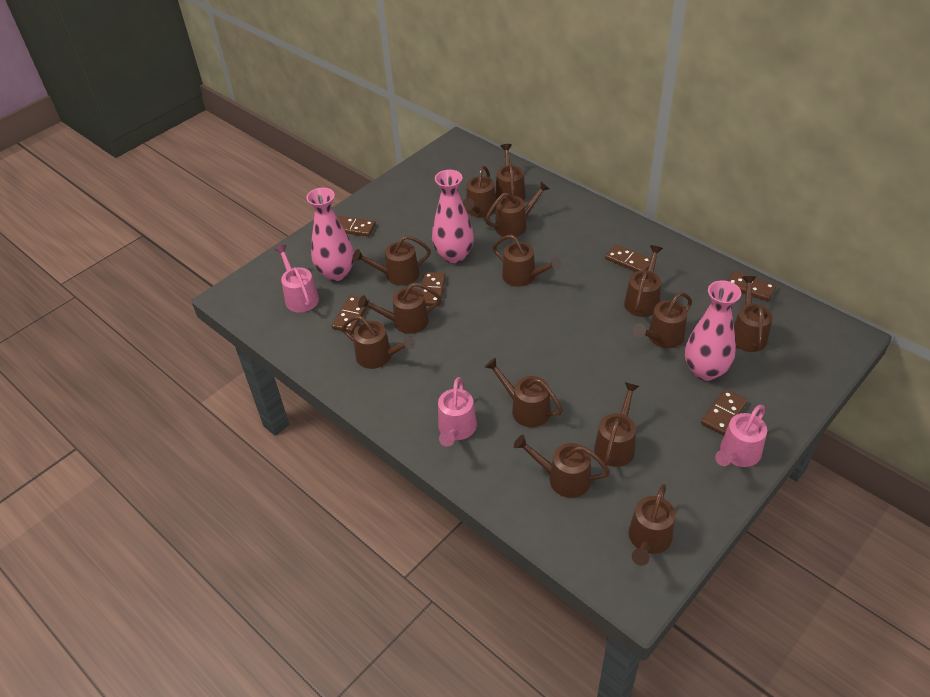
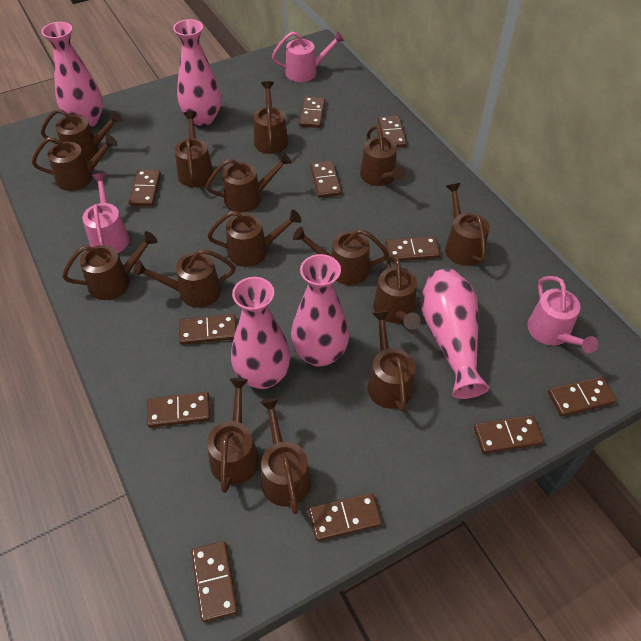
brown domino: 6 -> 11
brown watering can: 14 -> 15
pink vase: 3 -> 5

